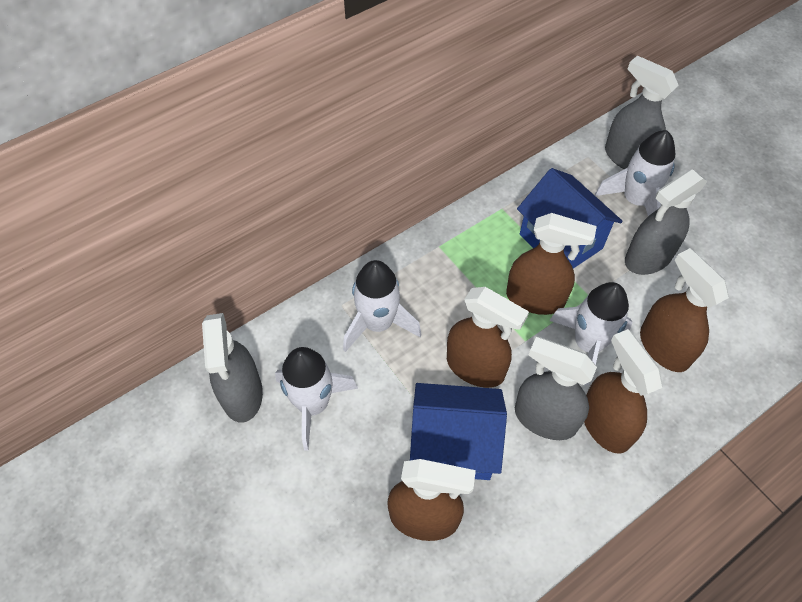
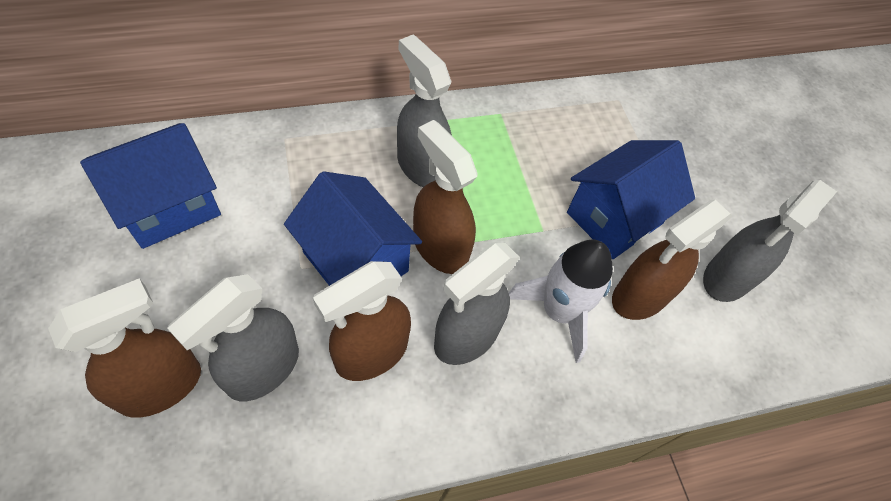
blue house: 2 -> 3
brown spray bottle: 5 -> 4
white rocket: 4 -> 1

